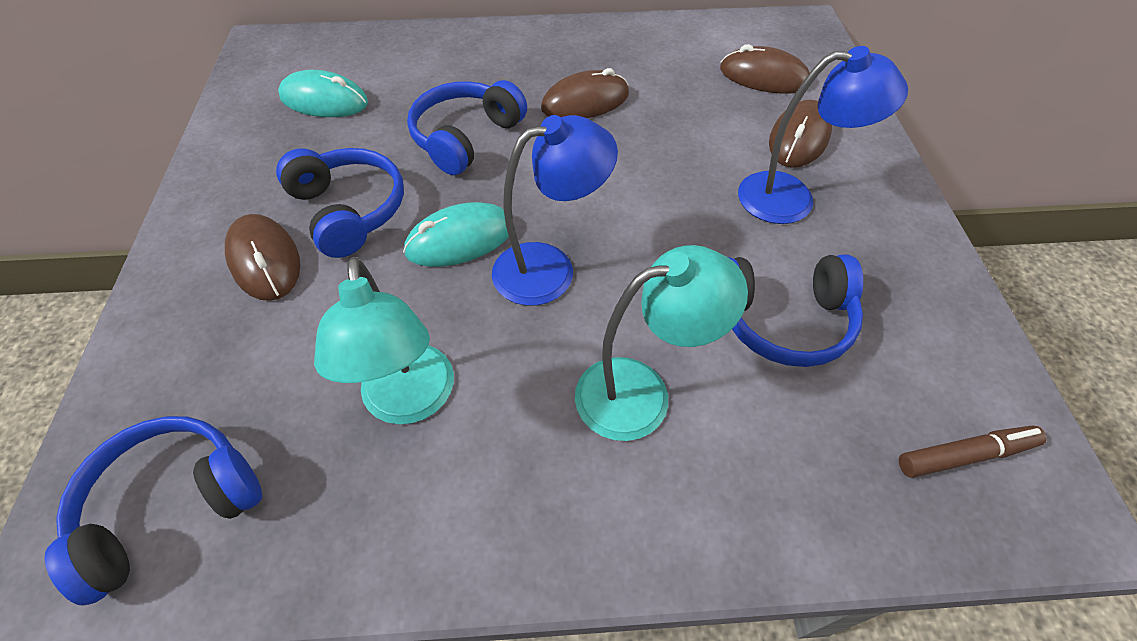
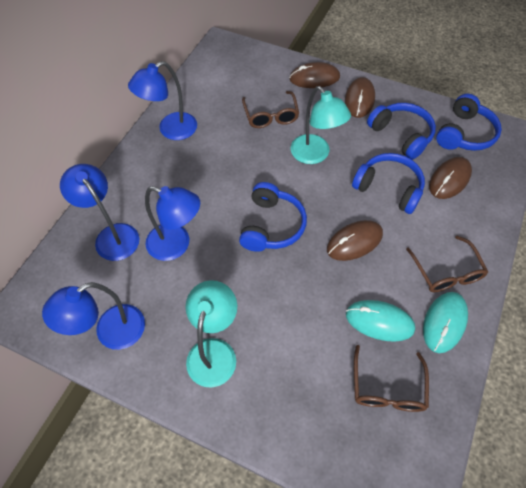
blue lamp: 2 -> 4
brown glasses: 0 -> 3
brown marker: 1 -> 0

